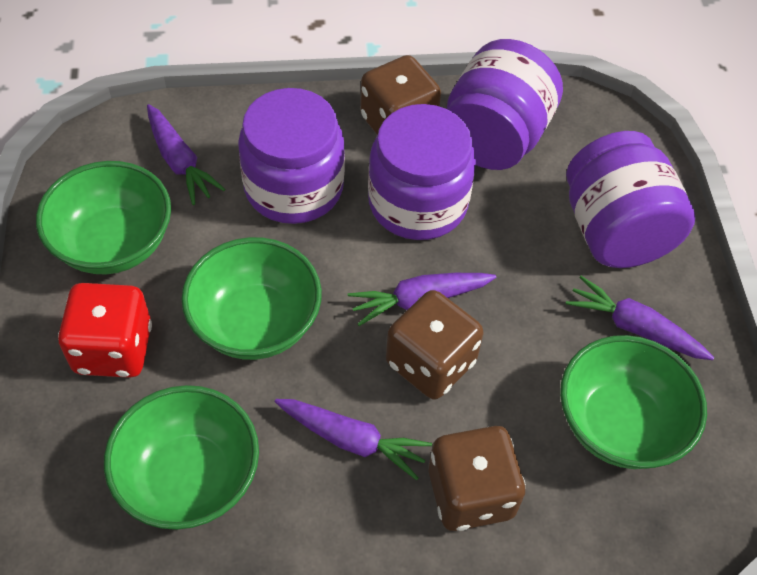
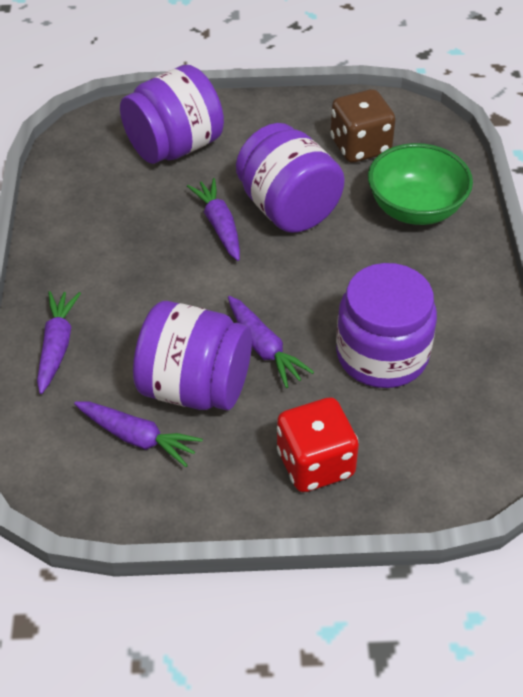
brown dice: 3 -> 1
green bowl: 4 -> 1

